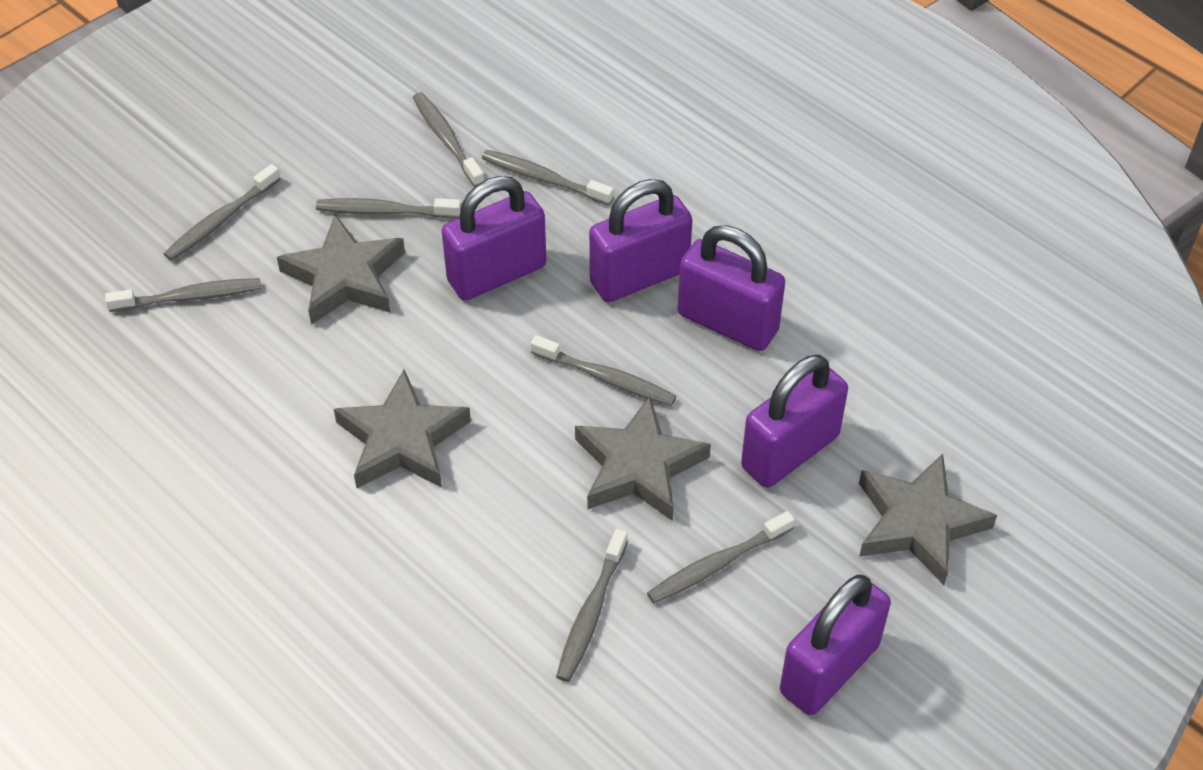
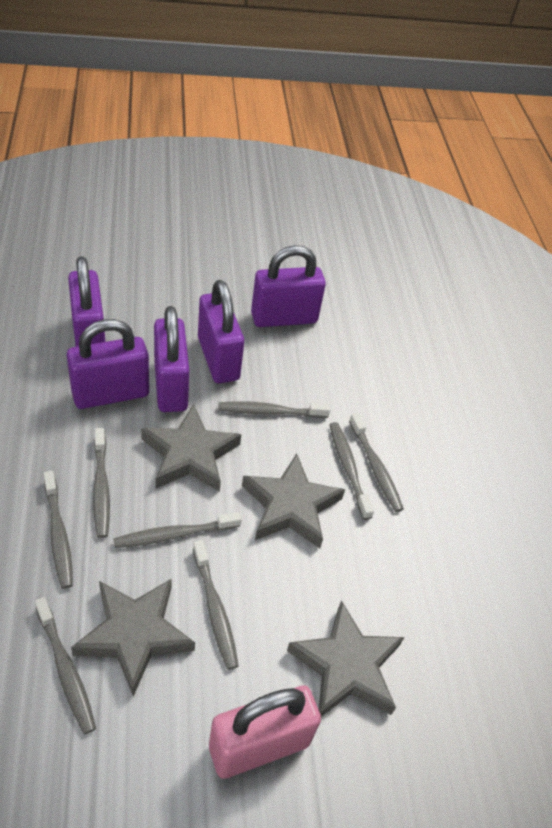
pink padlock: 0 -> 1

